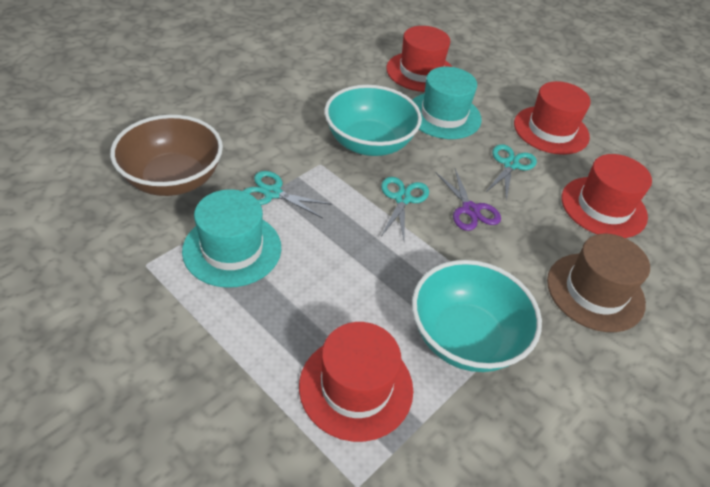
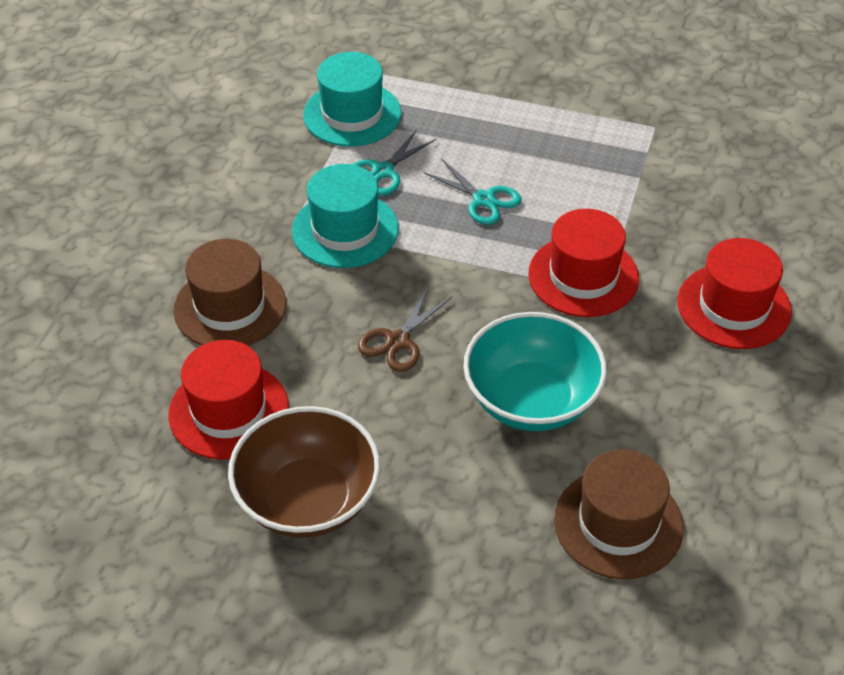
brown hat: 1 -> 2
brown scissors: 0 -> 1
purple scissors: 1 -> 0
red hat: 4 -> 3
turquoise bowl: 2 -> 1
turquoise scissors: 3 -> 2

